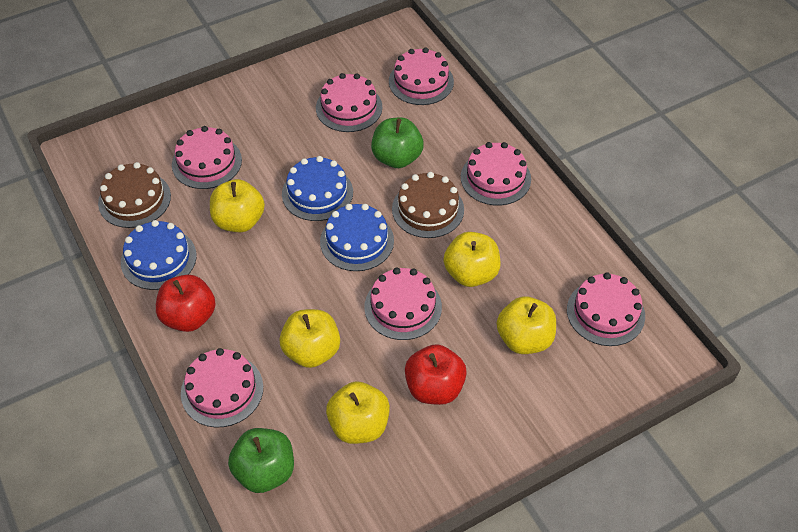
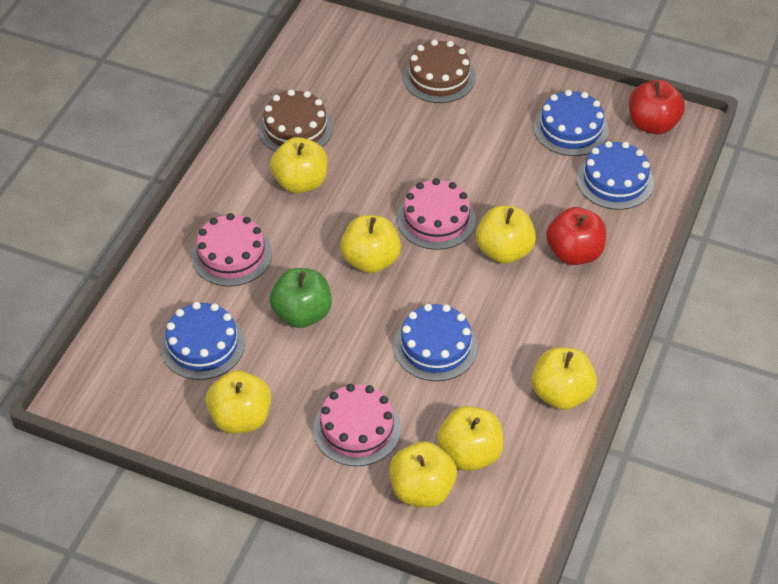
blue cake: 3 -> 4
green apple: 2 -> 1
pink cake: 7 -> 3
yellow apple: 5 -> 7

